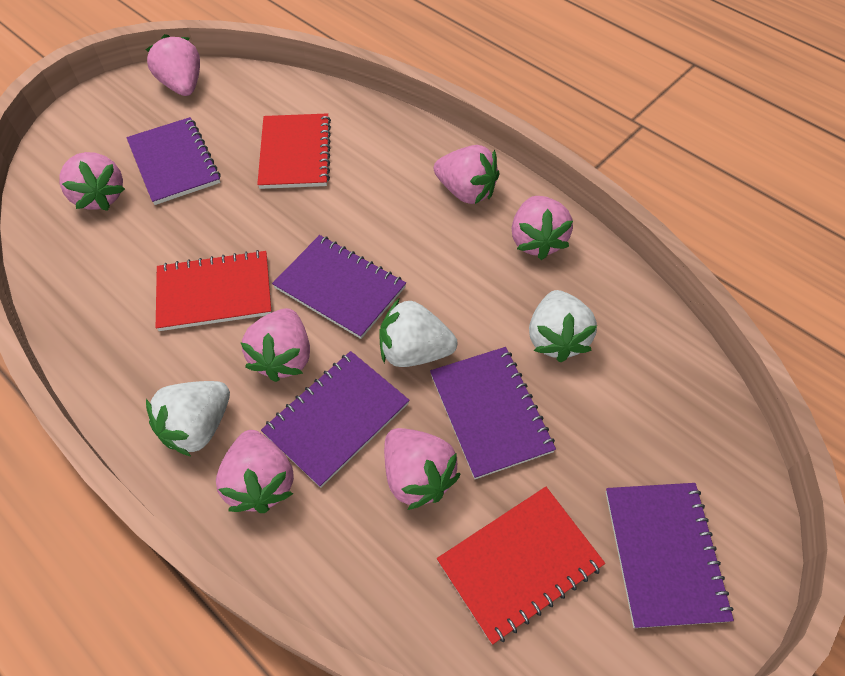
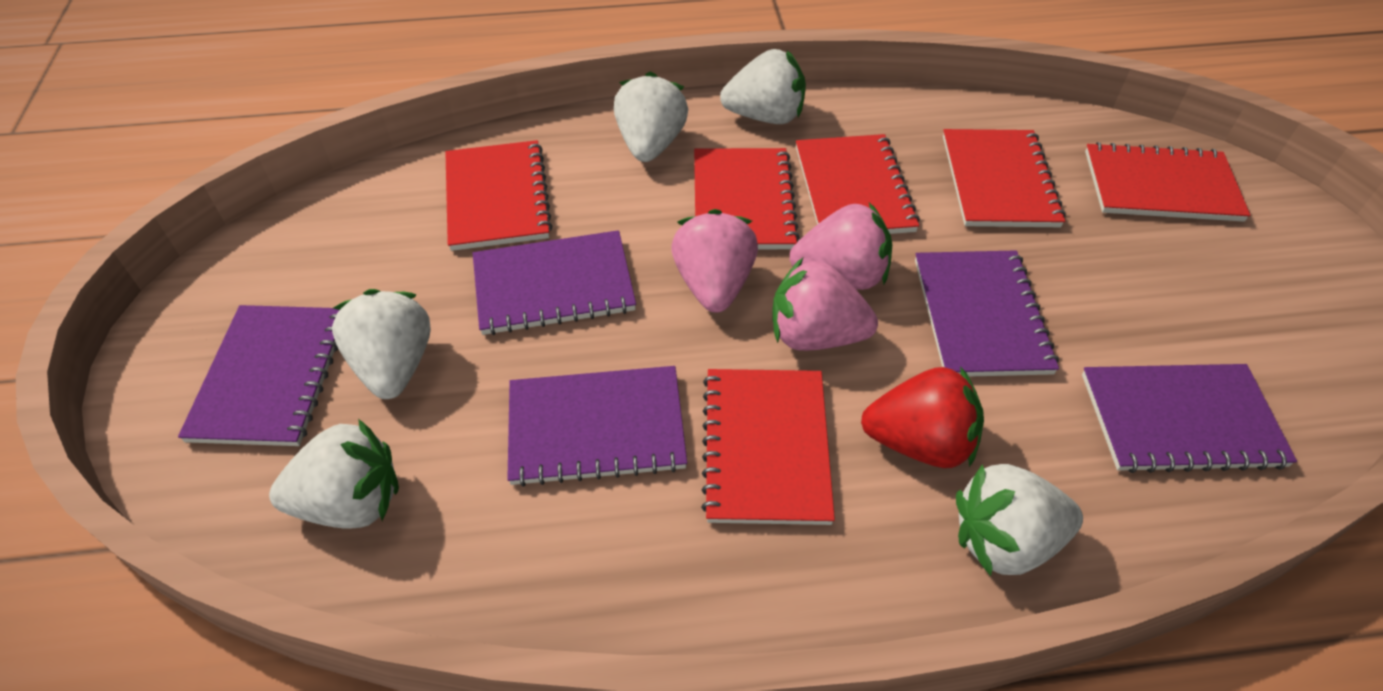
pink strawberry: 7 -> 3
red notebook: 3 -> 6
red strawberry: 0 -> 1
white strawberry: 3 -> 5

